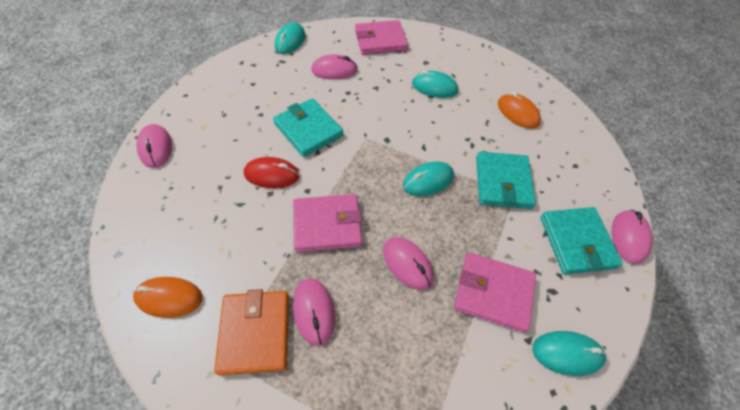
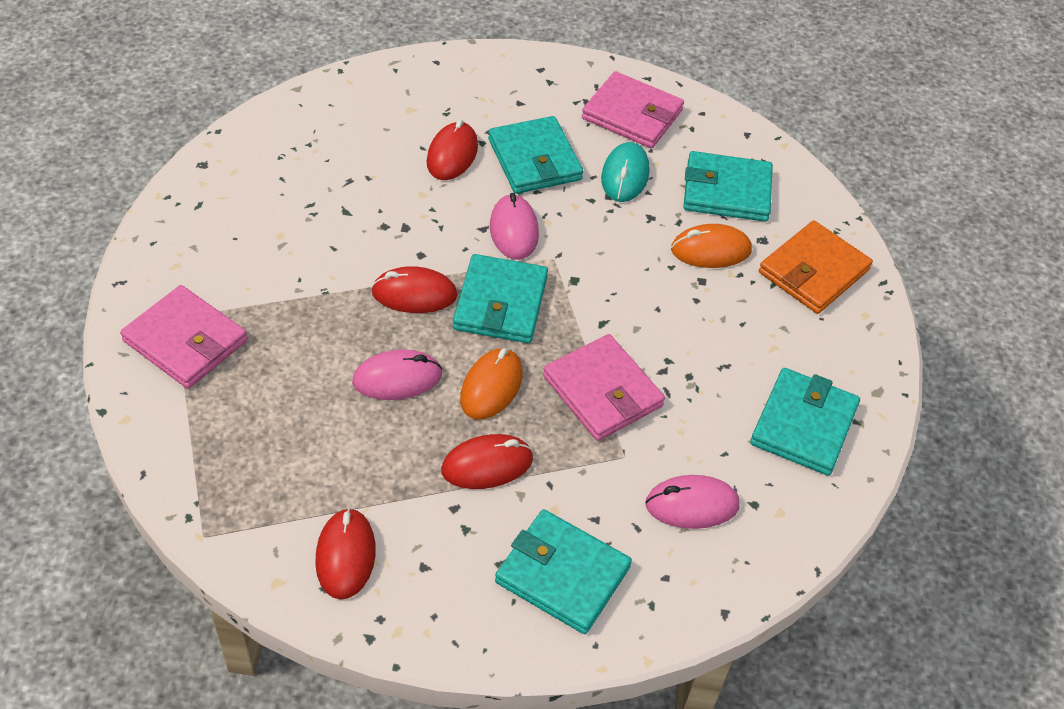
pink mouse: 5 -> 3
red mouse: 1 -> 4
turquoise mouse: 4 -> 1
turquoise wallet: 3 -> 5

